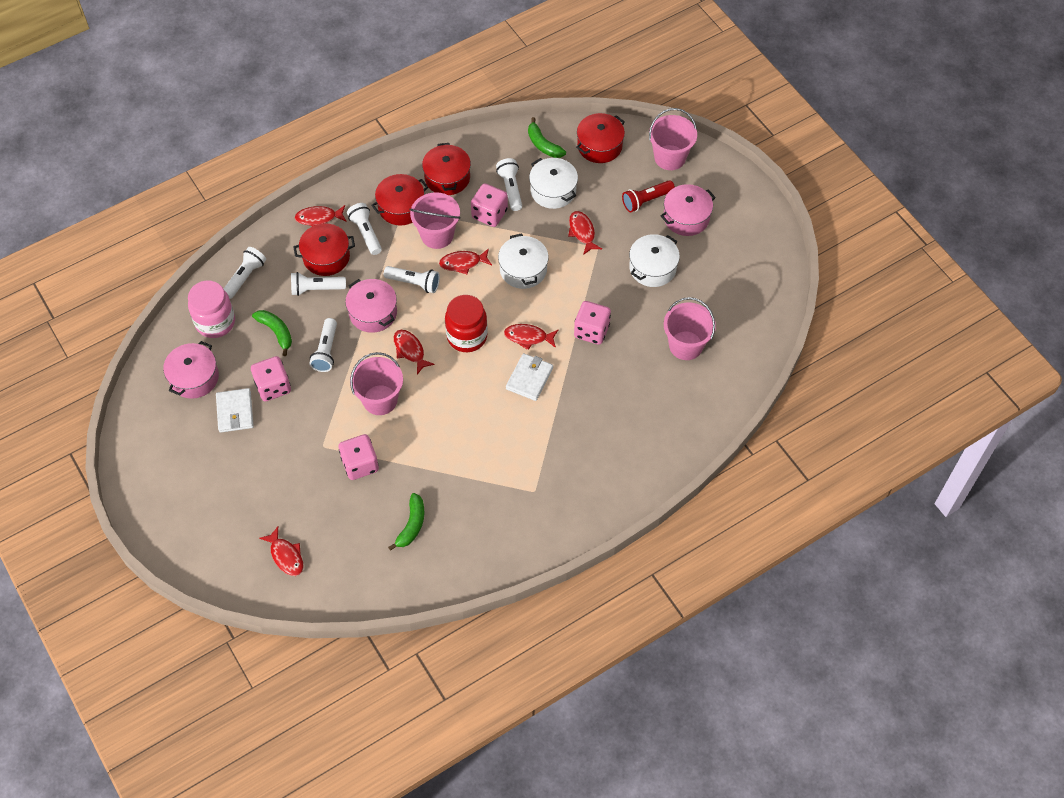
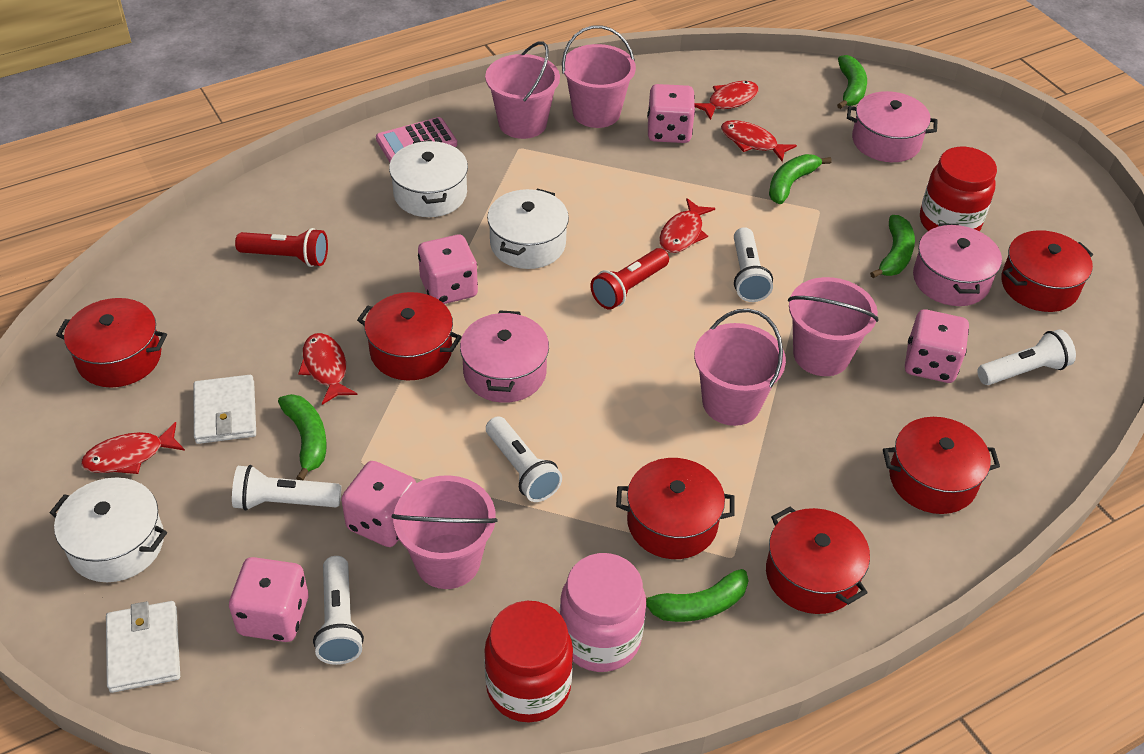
green banana: 3 -> 5
pink bucket: 4 -> 5
pink calculator: 0 -> 1
pink dice: 4 -> 5
red fish: 6 -> 5
red flashlight: 1 -> 2
red jar: 1 -> 2
red pot: 4 -> 6
white flashlight: 6 -> 5

